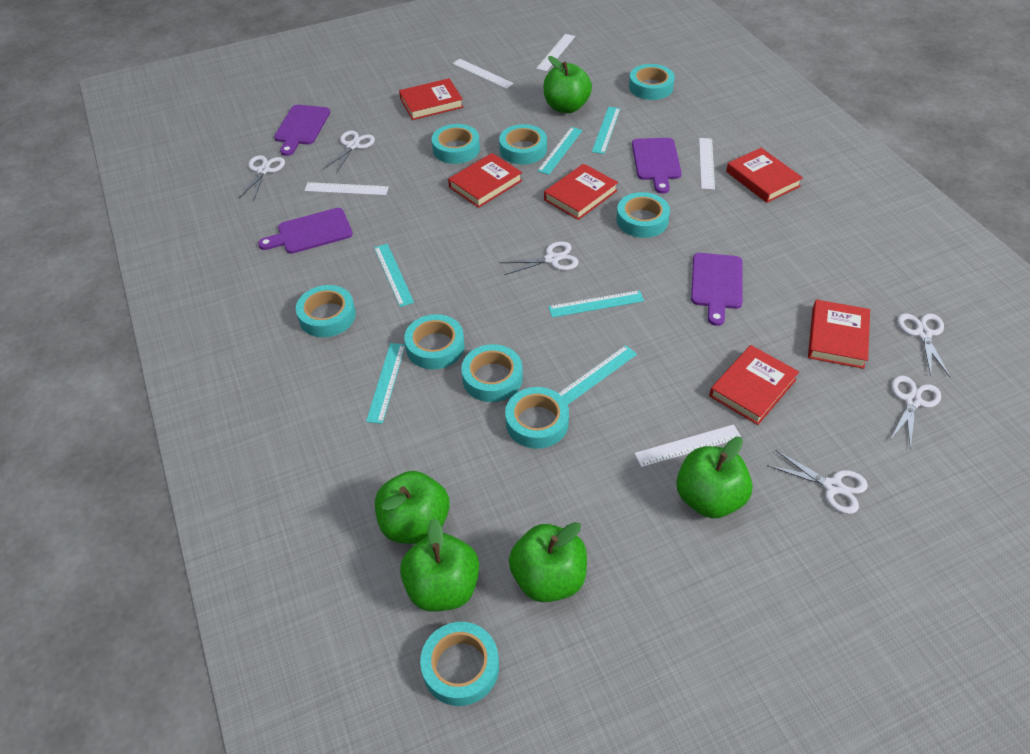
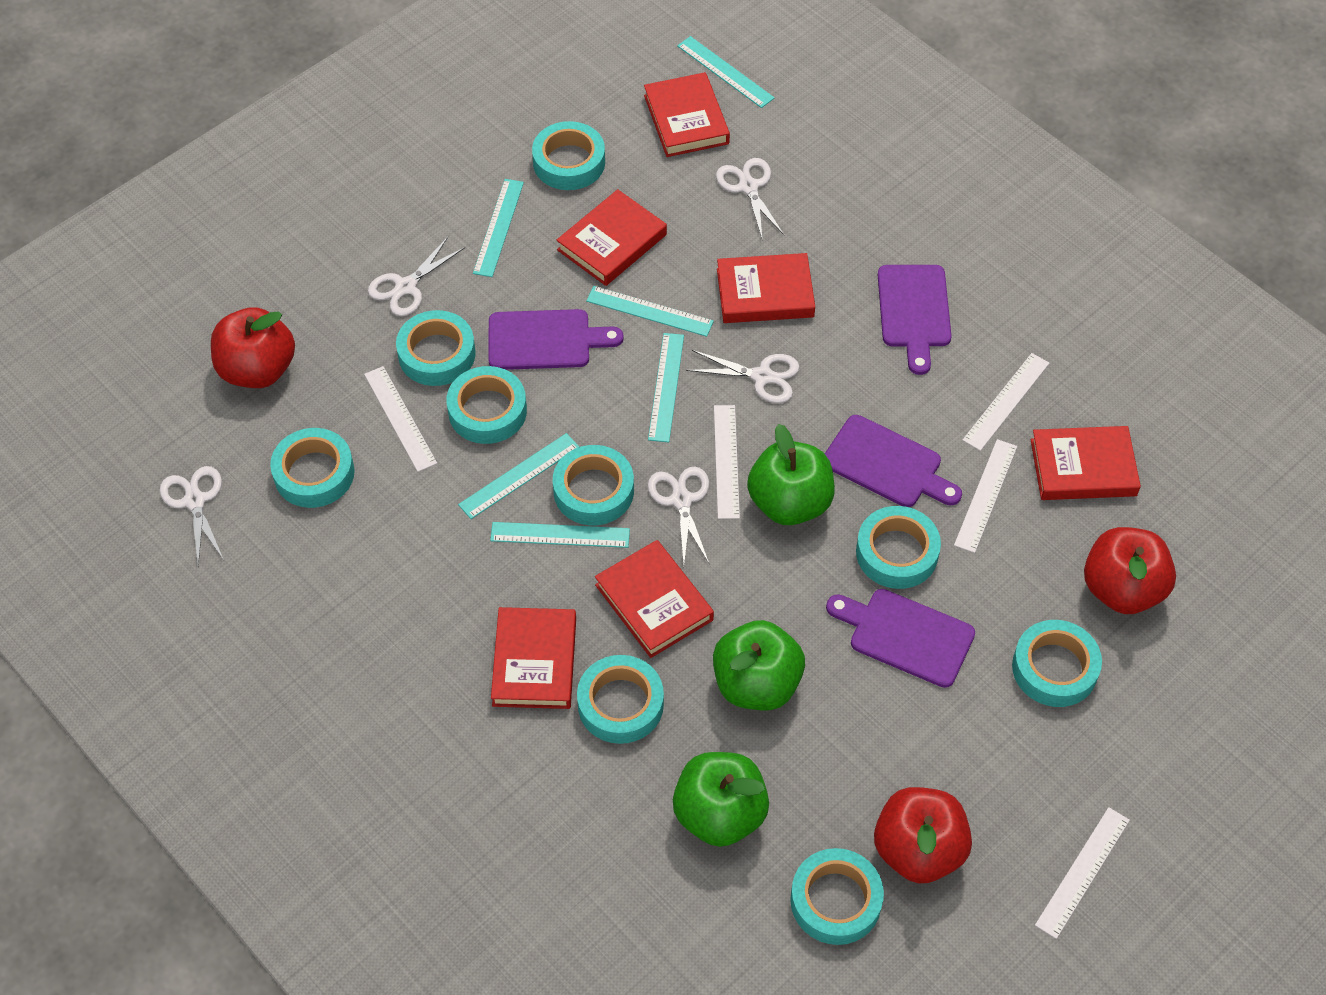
green apple: 5 -> 3
red apple: 0 -> 3
white scissors: 6 -> 5

